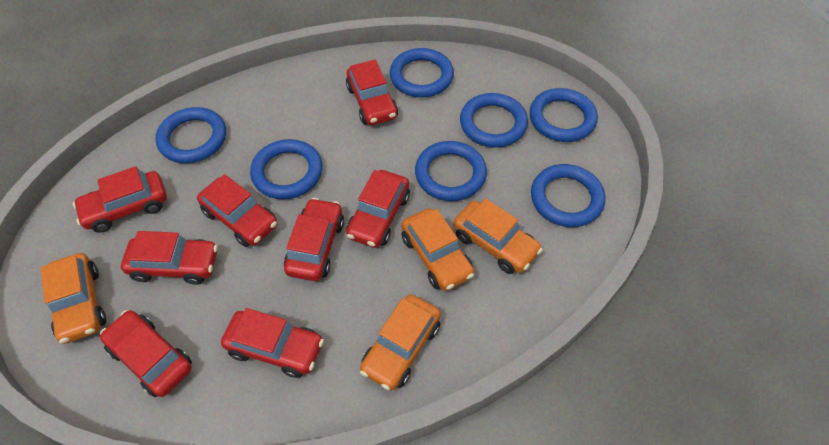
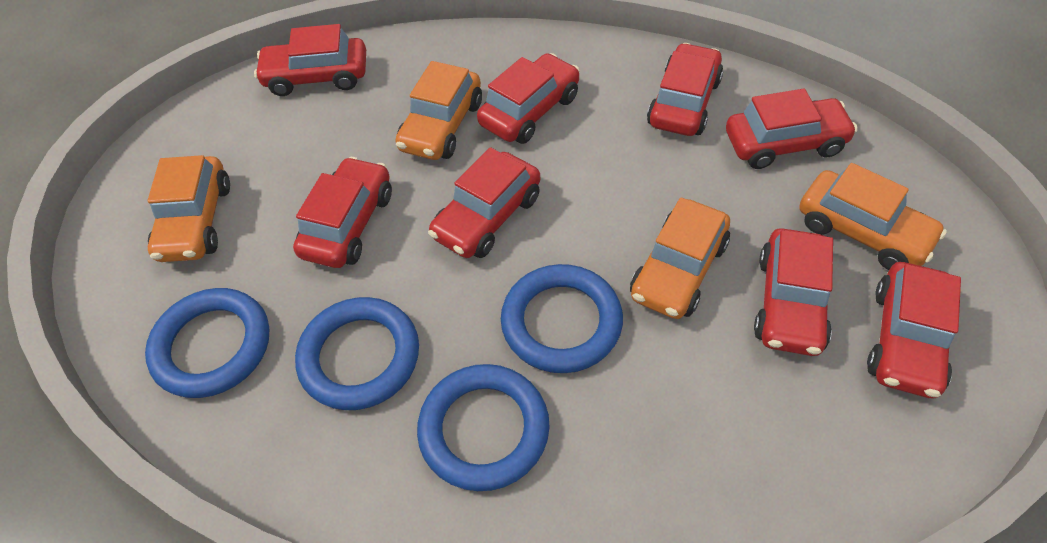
blue ring: 7 -> 4

